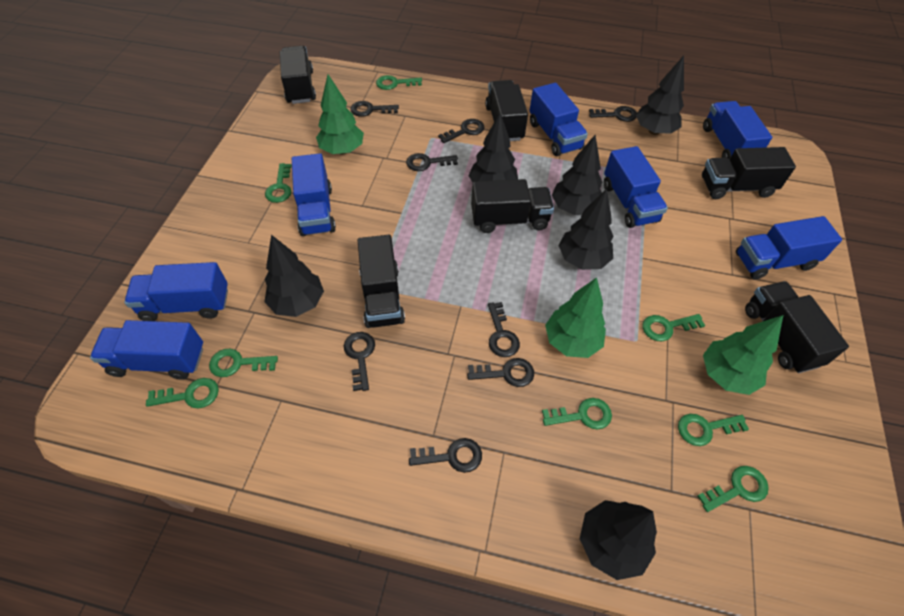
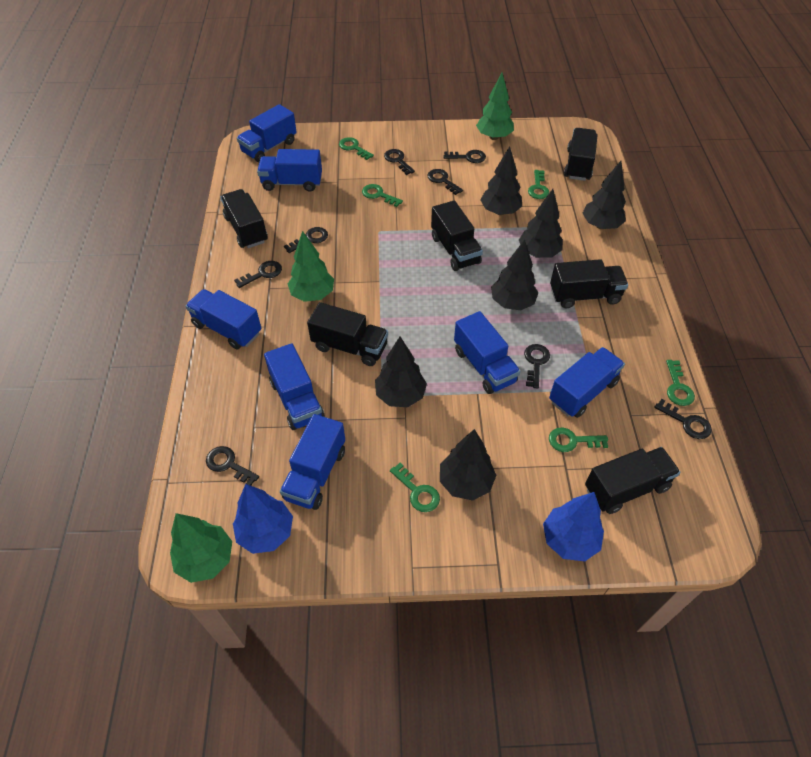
blue tree: 0 -> 2
green key: 8 -> 6

